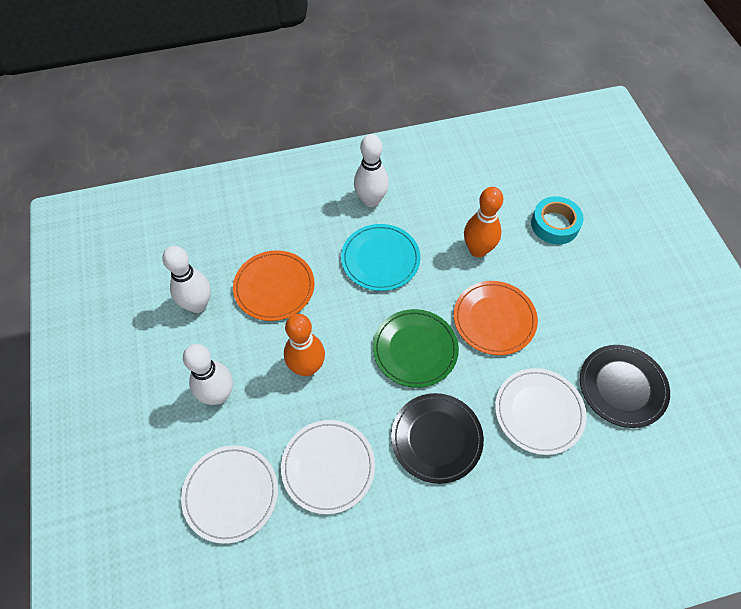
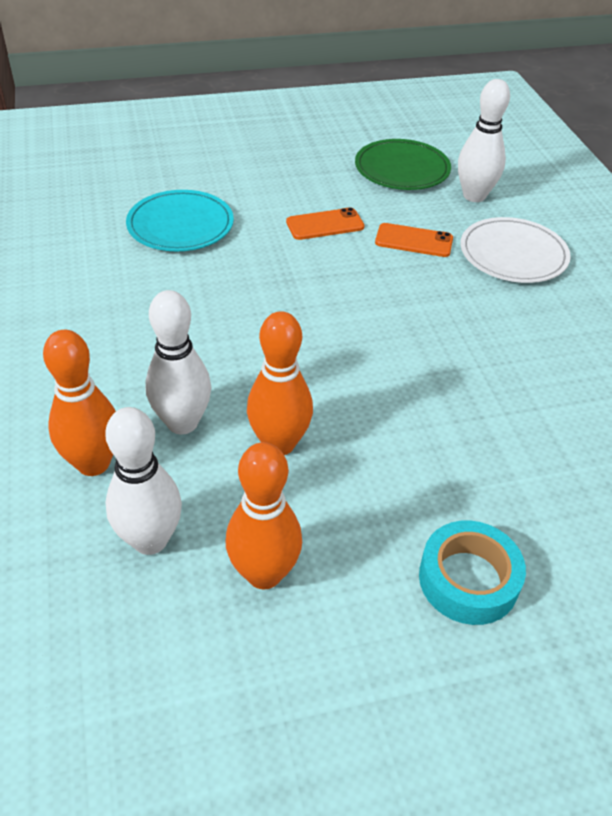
black plate: 2 -> 0
orange bowling pin: 2 -> 3
orange phone: 0 -> 2
orange plate: 2 -> 0
white plate: 3 -> 1

